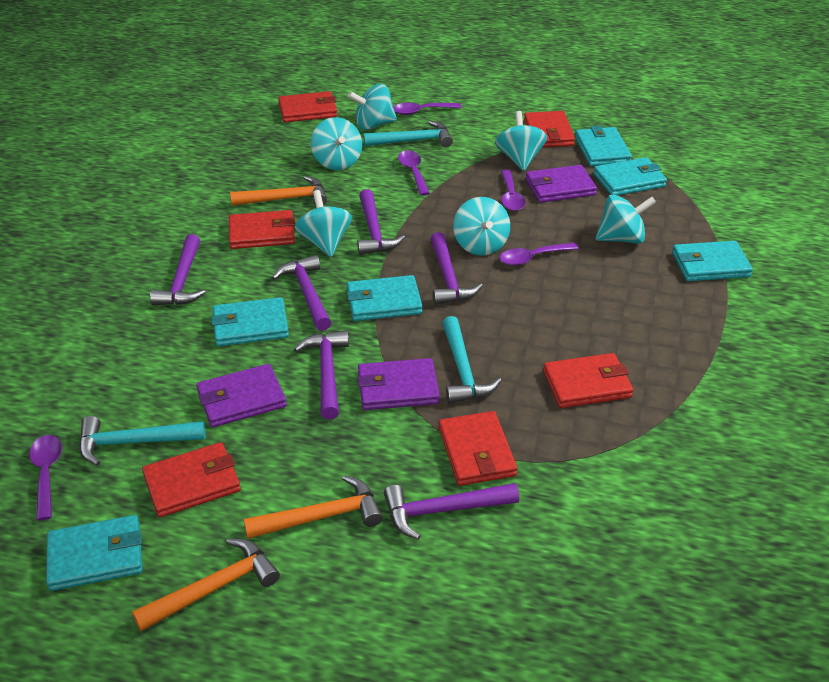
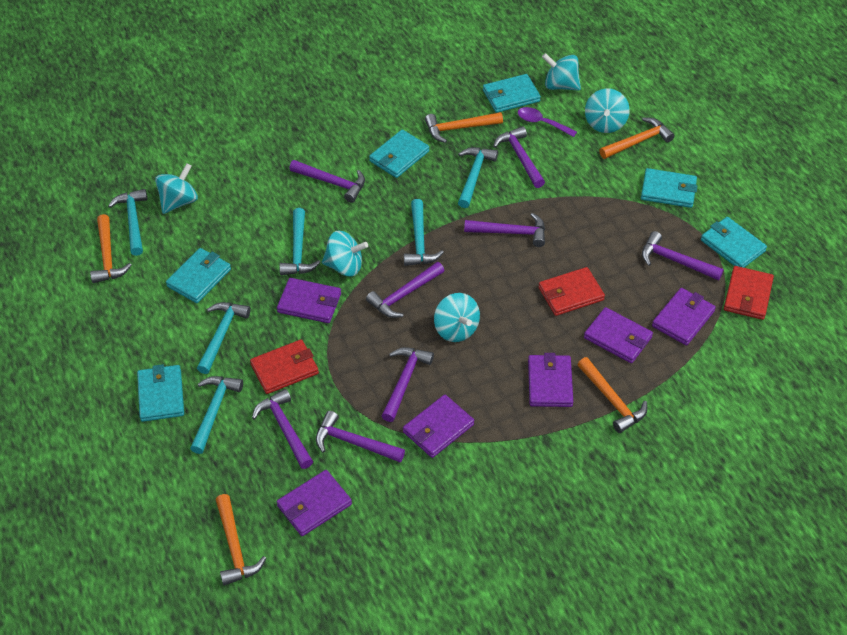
orange hammer: 3 -> 5
purple hammer: 6 -> 8
purple spoon: 5 -> 1
purple wallet: 3 -> 6
red wallet: 6 -> 3
turquoise hammer: 3 -> 6
turquoise spinning top: 6 -> 5

